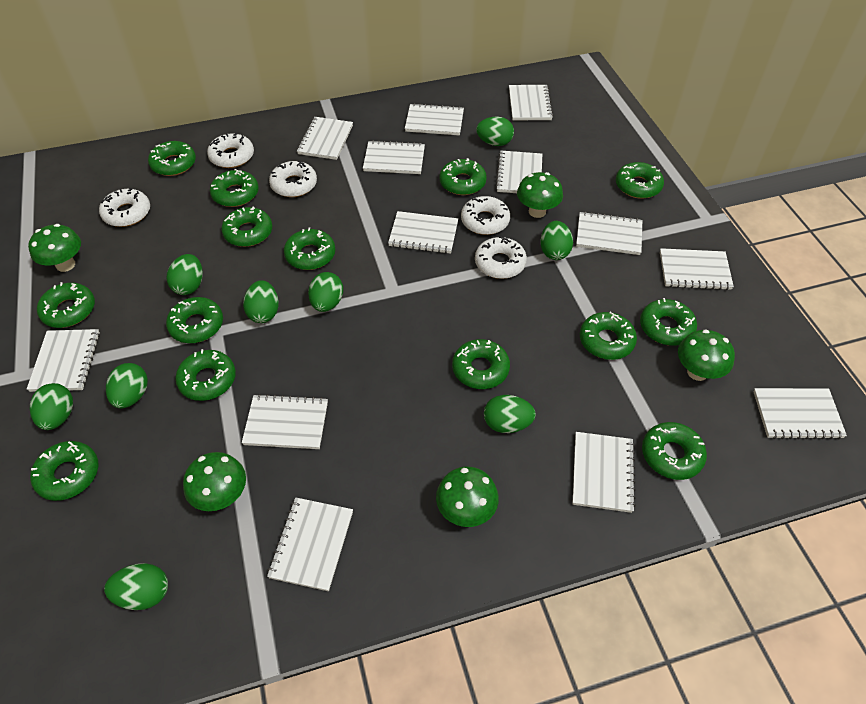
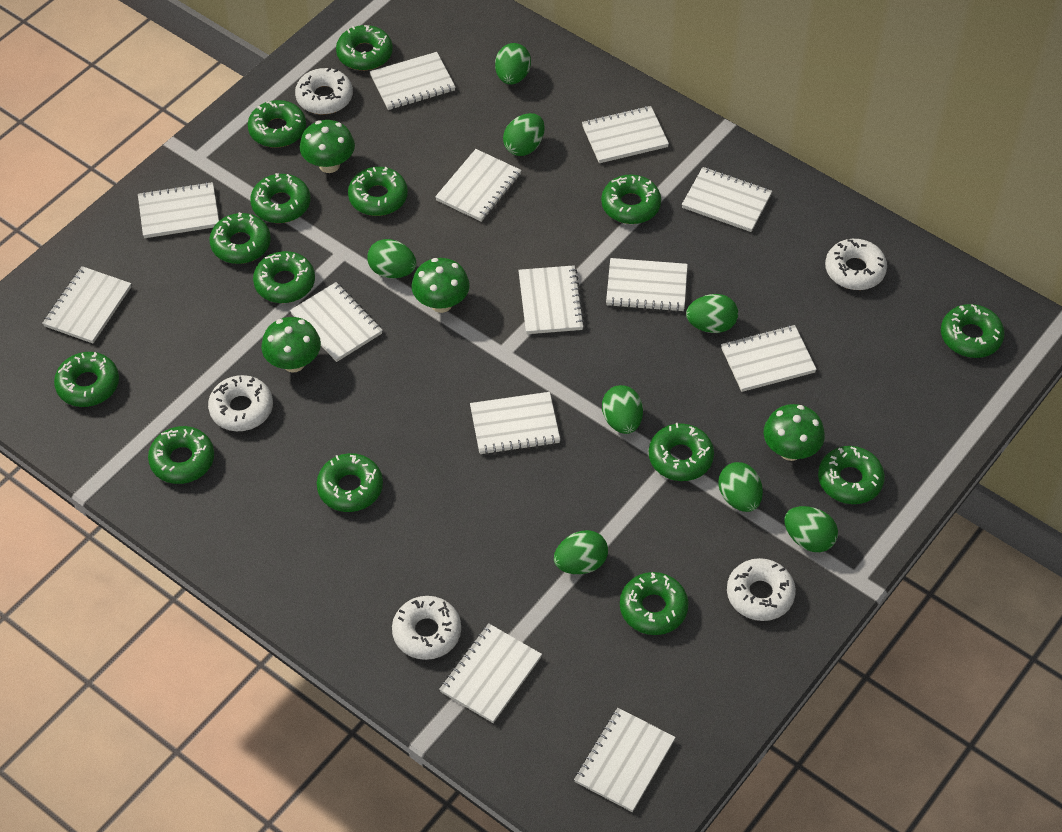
green egg: 9 -> 8
green mushroom: 5 -> 4

